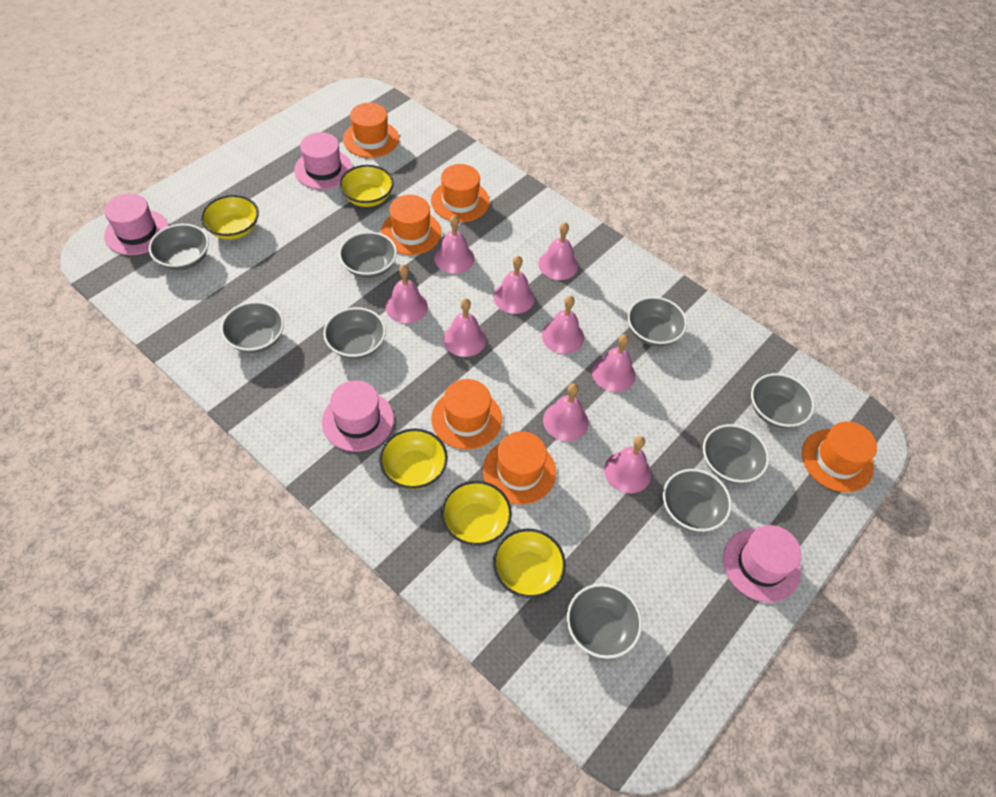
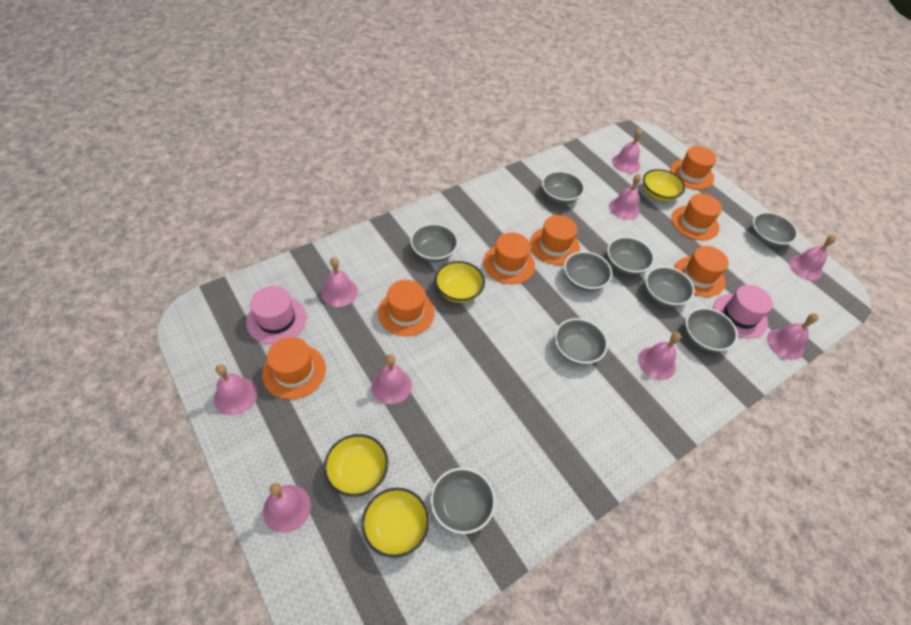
orange hat: 6 -> 7
pink hat: 4 -> 2
yellow bowl: 5 -> 4

